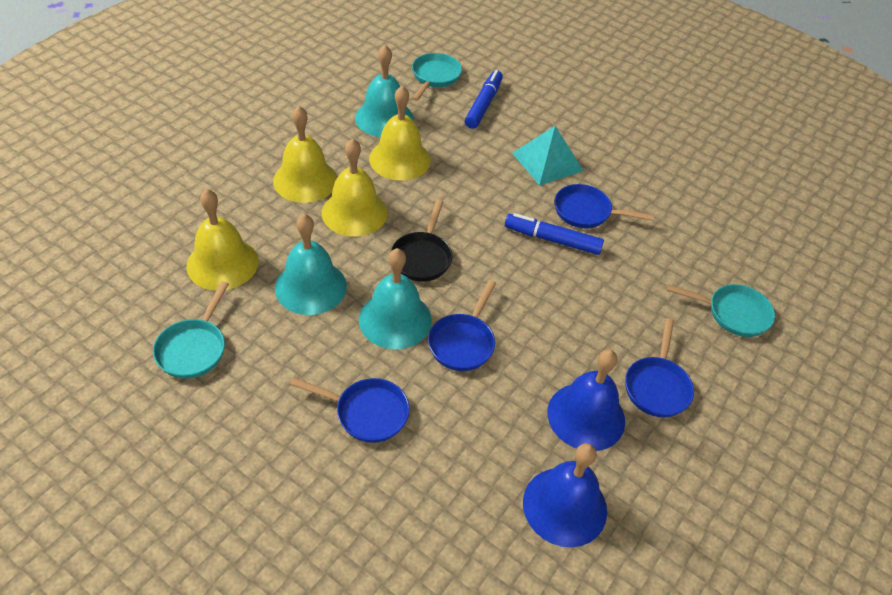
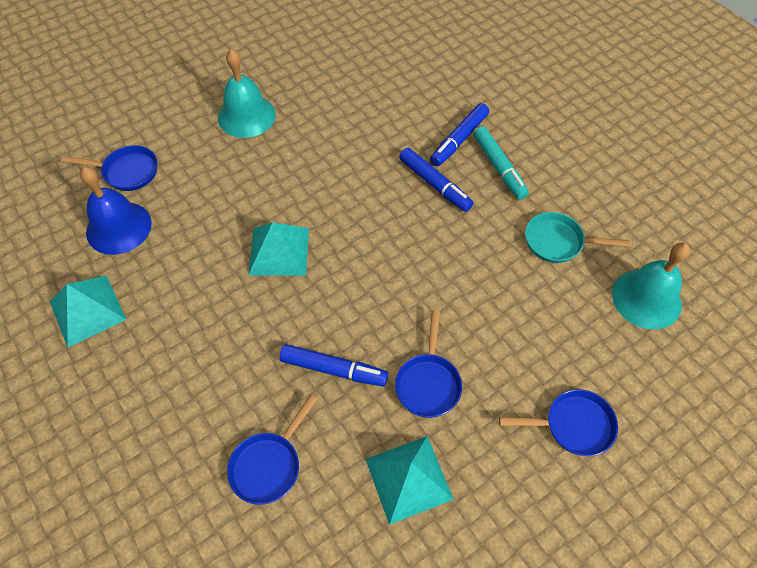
black pan: 1 -> 0
blue bell: 2 -> 1
blue marker: 2 -> 3
turquoise bell: 3 -> 2
turquoise marker: 0 -> 1
turquoise pan: 3 -> 1
turquoise pyramid: 1 -> 3
yellow bell: 4 -> 0

